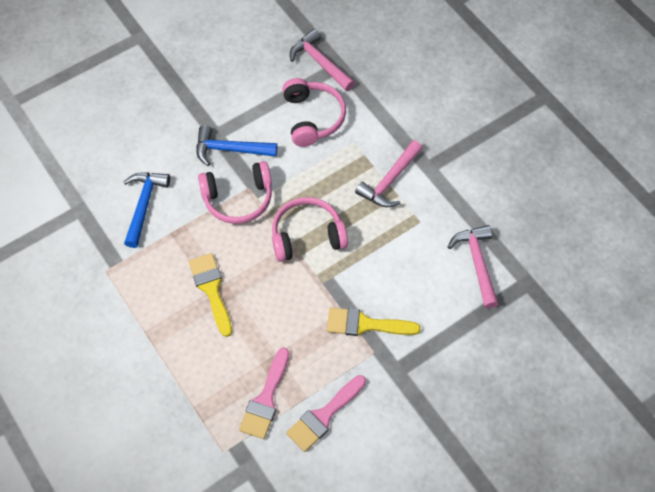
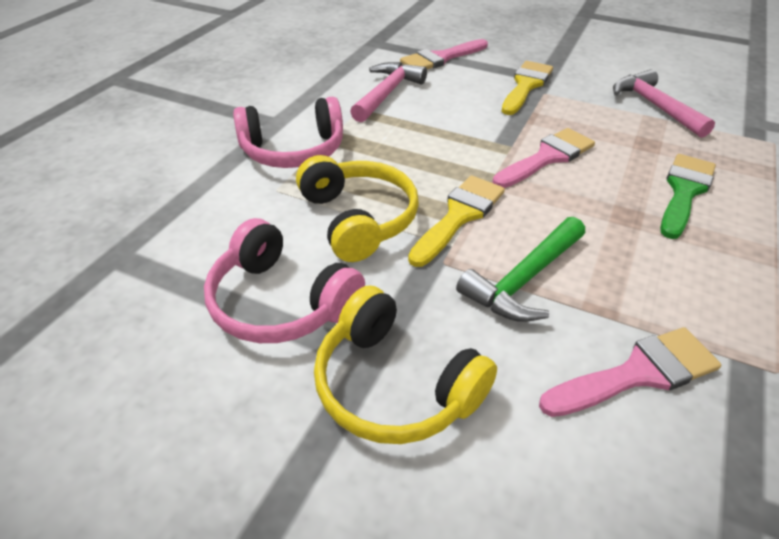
blue hammer: 2 -> 0
green brush: 0 -> 1
green hammer: 0 -> 1
pink brush: 2 -> 3
pink hammer: 3 -> 2
pink headphones: 3 -> 2
yellow headphones: 0 -> 2

